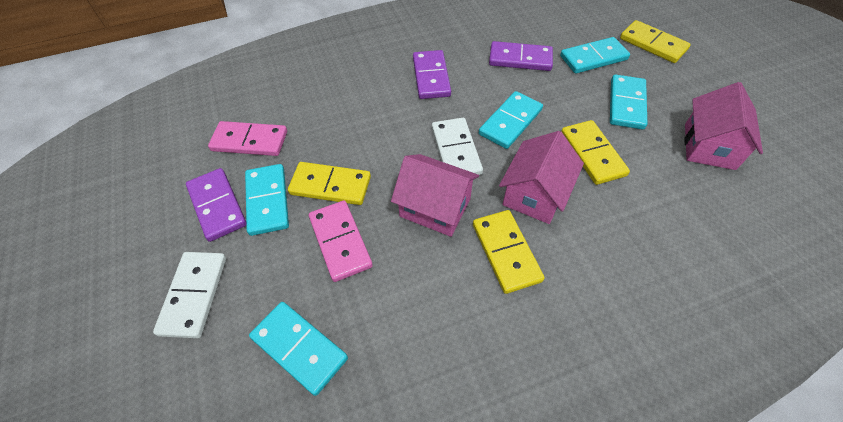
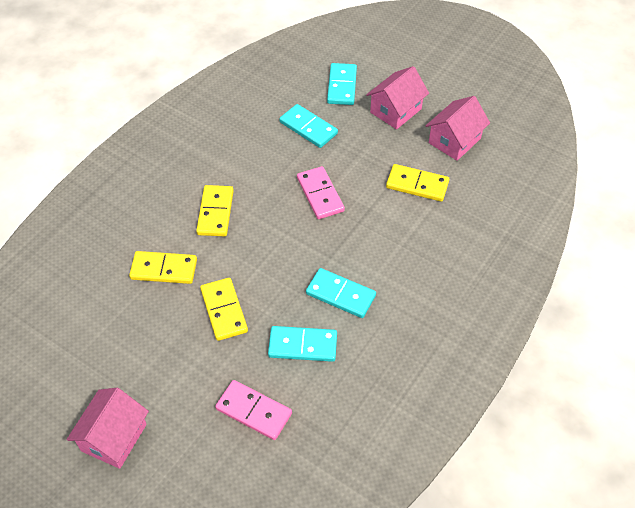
purple domino: 3 -> 0
turquoise domino: 5 -> 4
white domino: 2 -> 0

